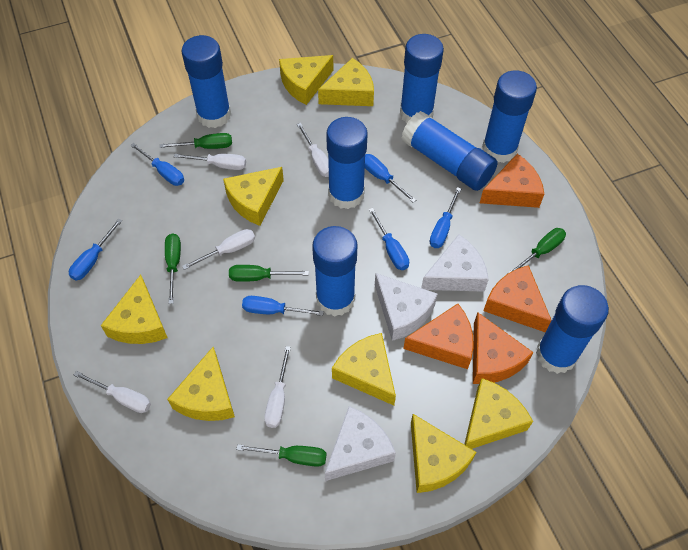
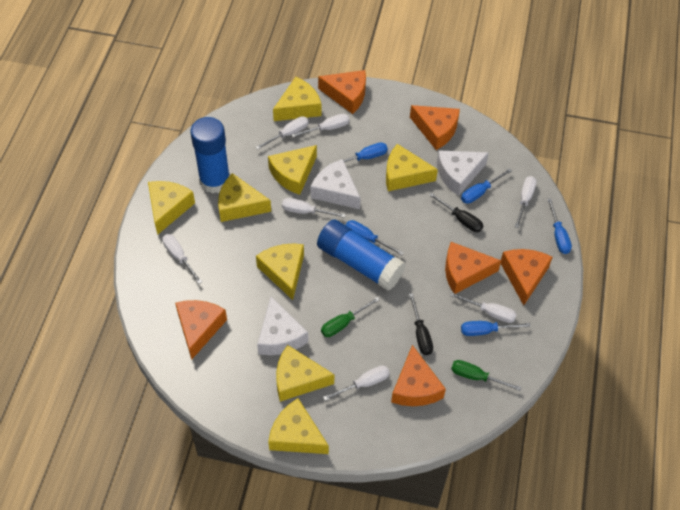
black screwdriver: 0 -> 2
blue glue stick: 7 -> 2
blue screwdriver: 6 -> 5
green screwdriver: 5 -> 2
orange cheese: 4 -> 6
white screwdriver: 5 -> 7

